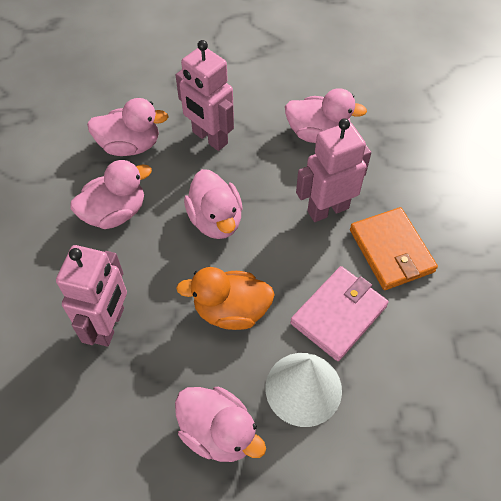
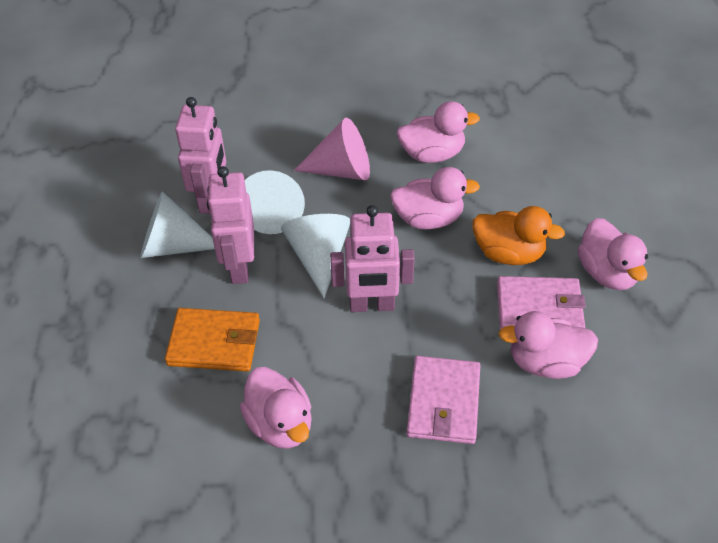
pink cone: 0 -> 1
pink wallet: 1 -> 2
white cone: 1 -> 3

